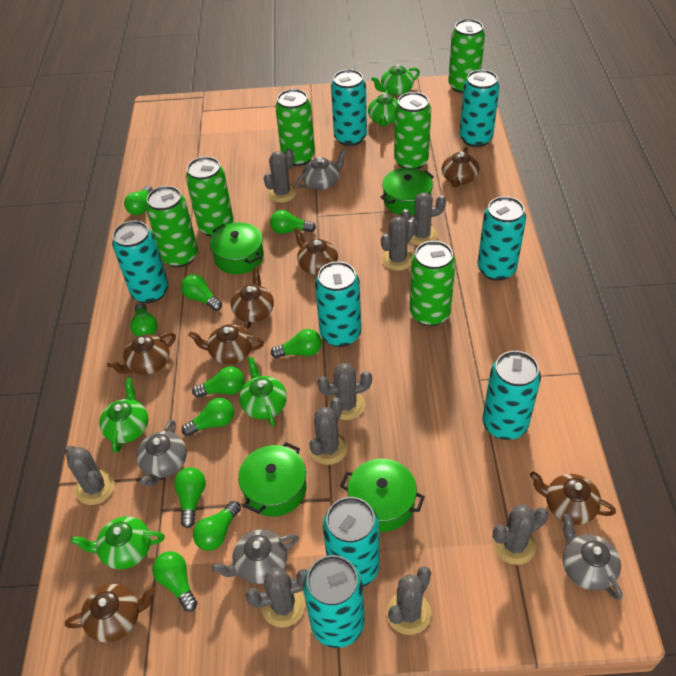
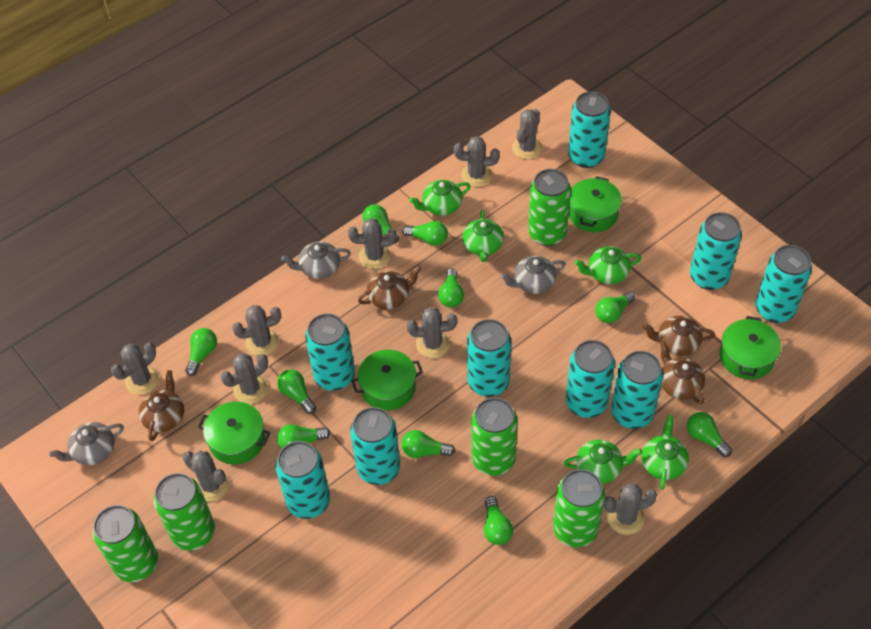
brown teapot: 7 -> 4
green can: 6 -> 5
grey teapot: 4 -> 3
turquoise can: 8 -> 9

